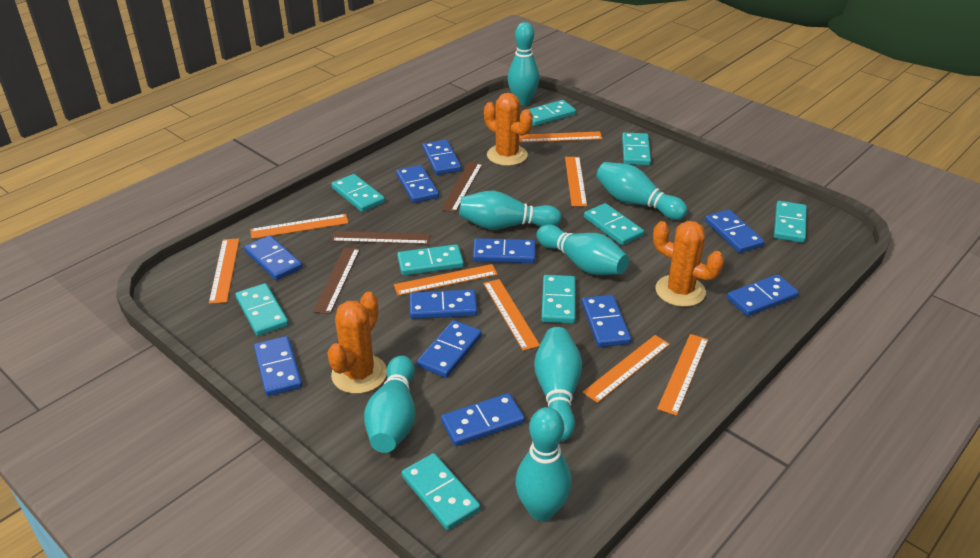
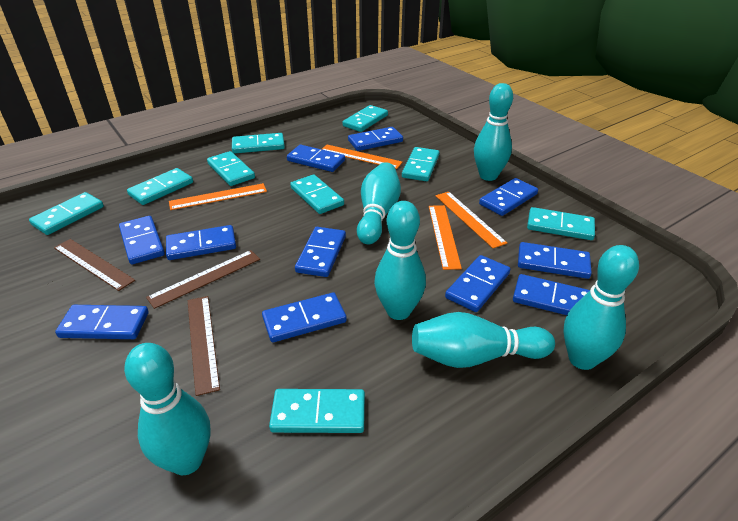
orange cactus: 3 -> 0
orange ruler: 8 -> 4
turquoise bowling pin: 7 -> 6

